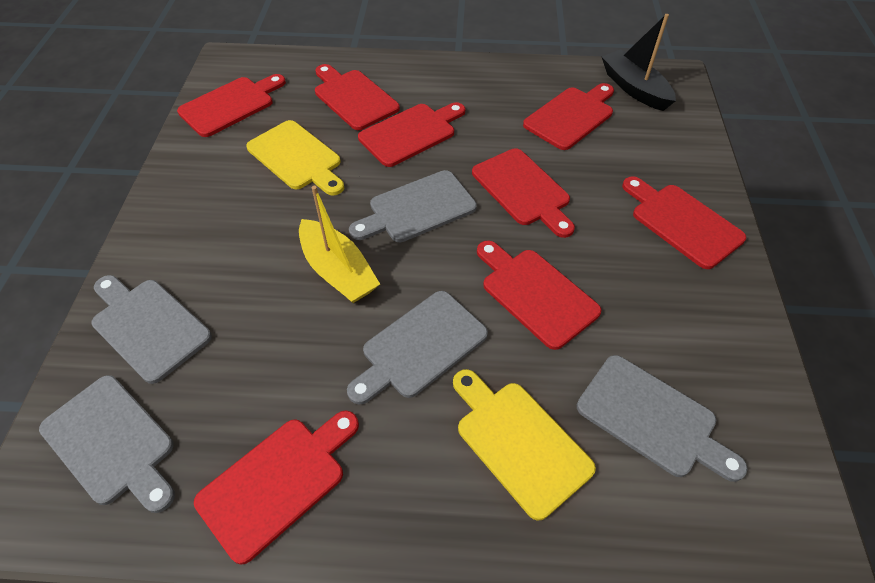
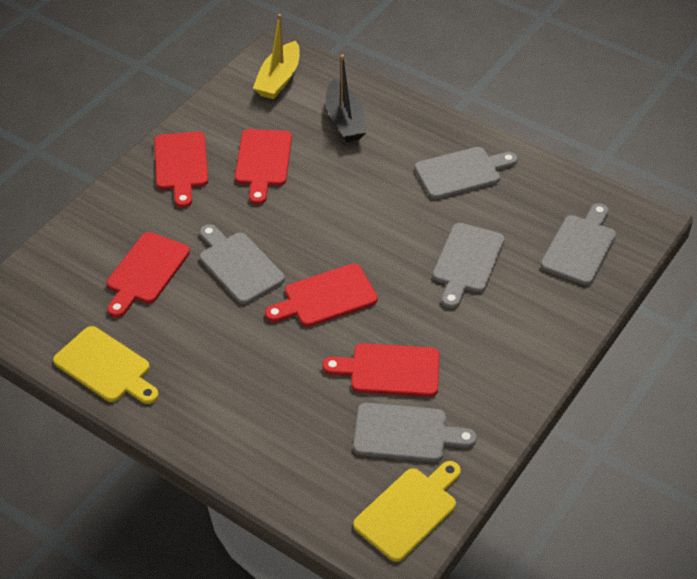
red cutting board: 8 -> 5

